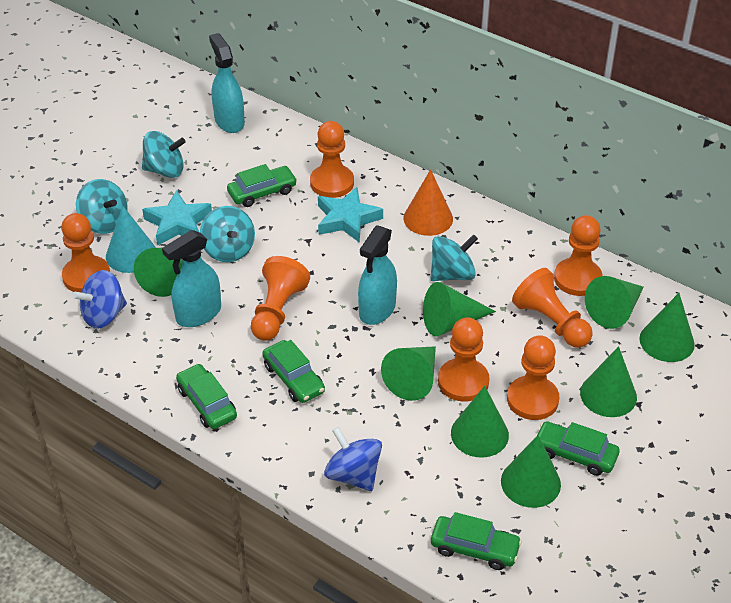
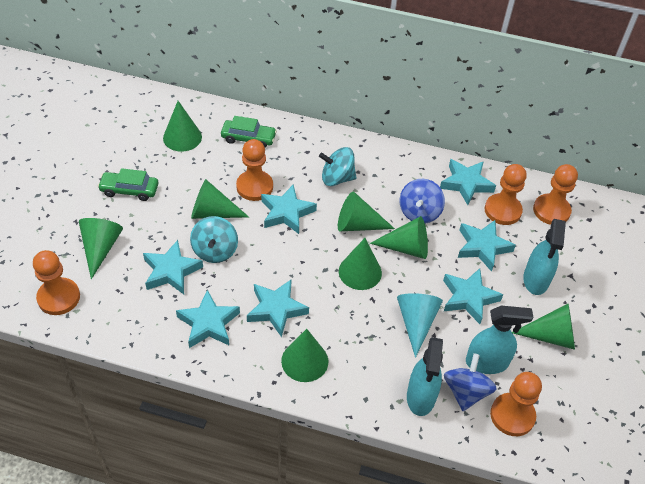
green car: 5 -> 2
orange cone: 1 -> 0
orange pawn: 7 -> 5
turquoise spinning top: 4 -> 2
turquoise star: 2 -> 7

